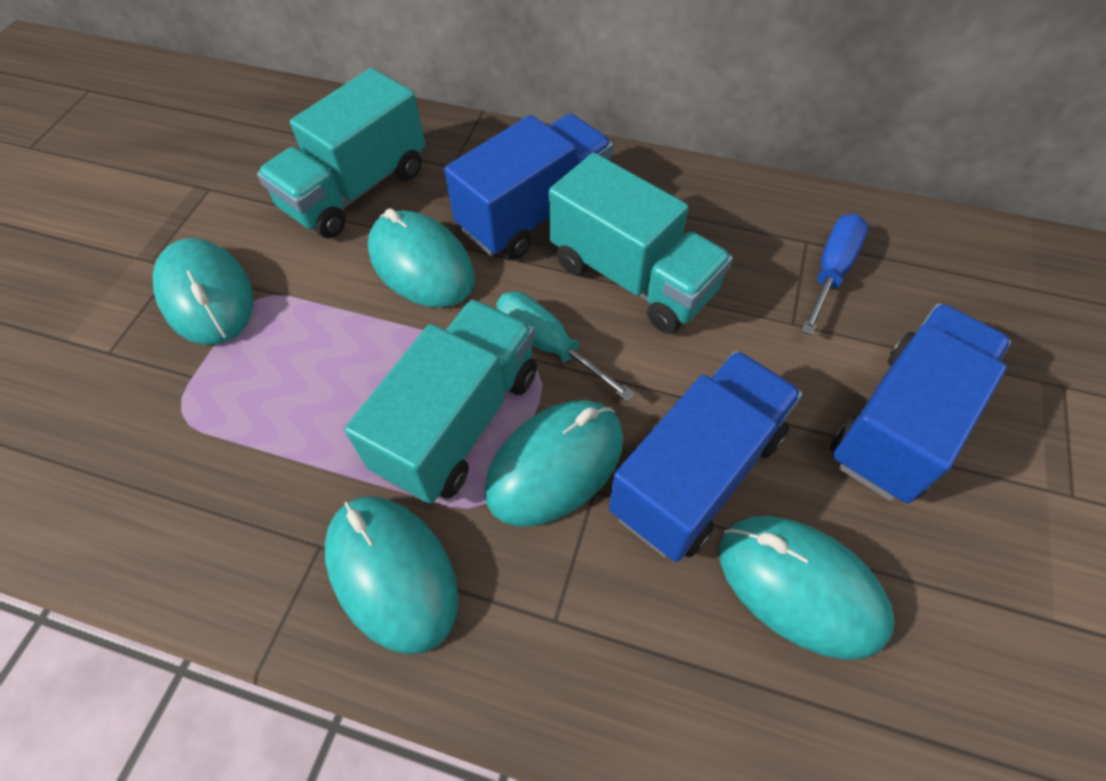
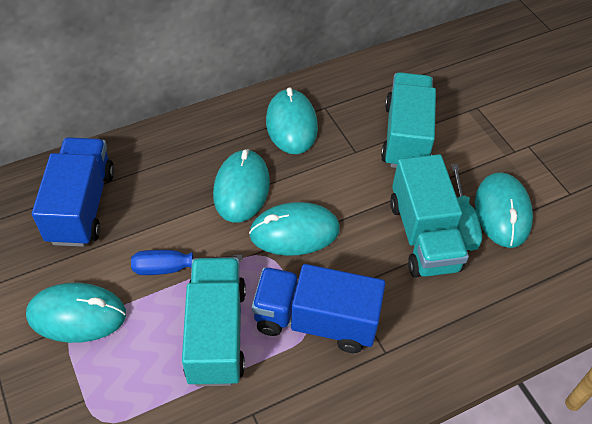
blue truck: 3 -> 2

